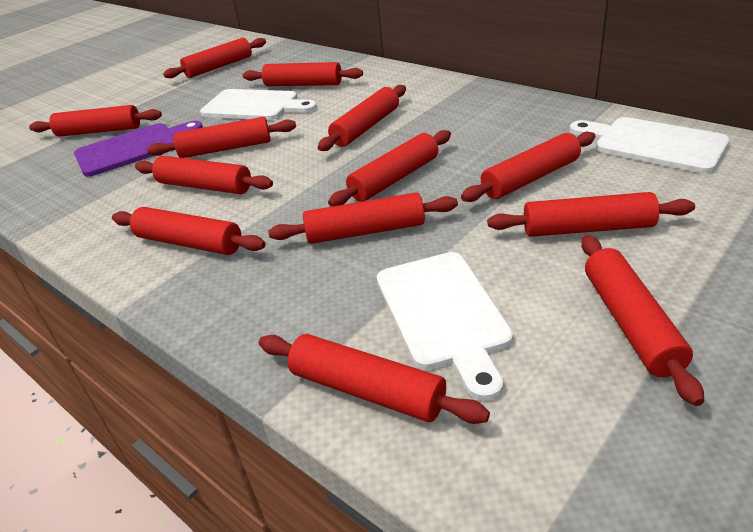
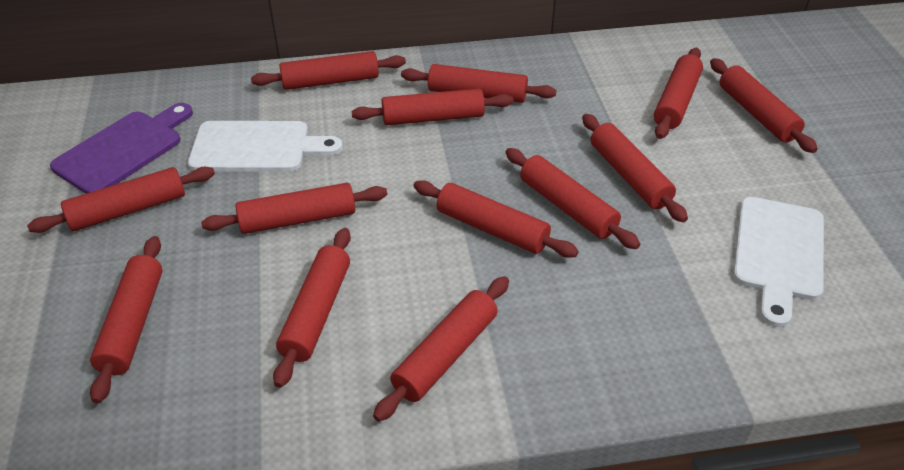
white cutting board: 3 -> 2

